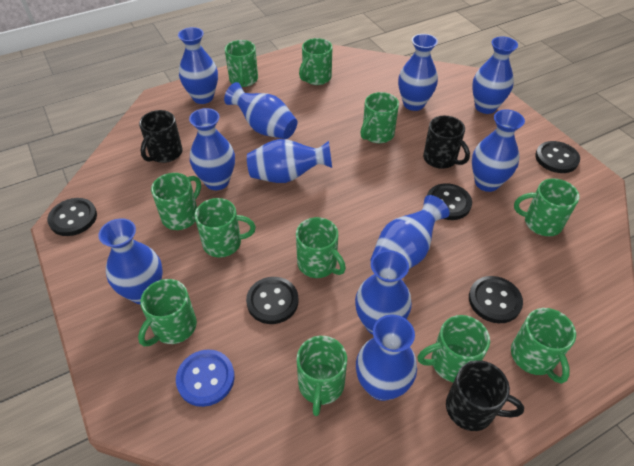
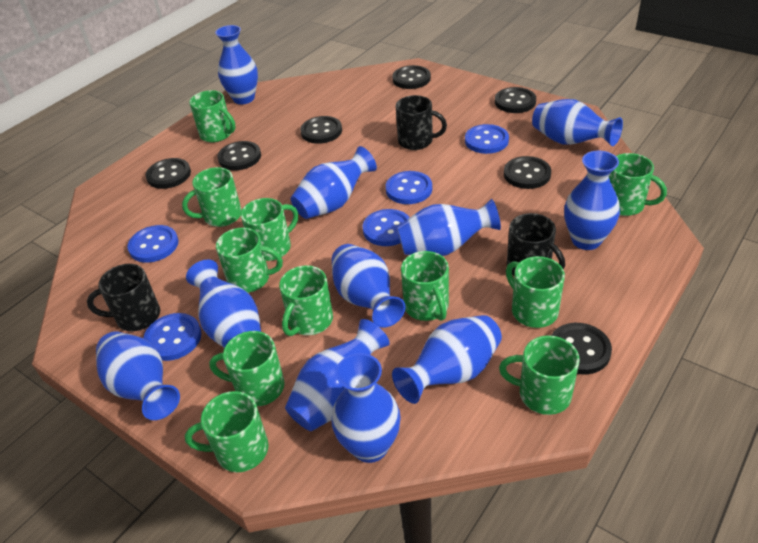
black button: 5 -> 7
blue button: 1 -> 5

